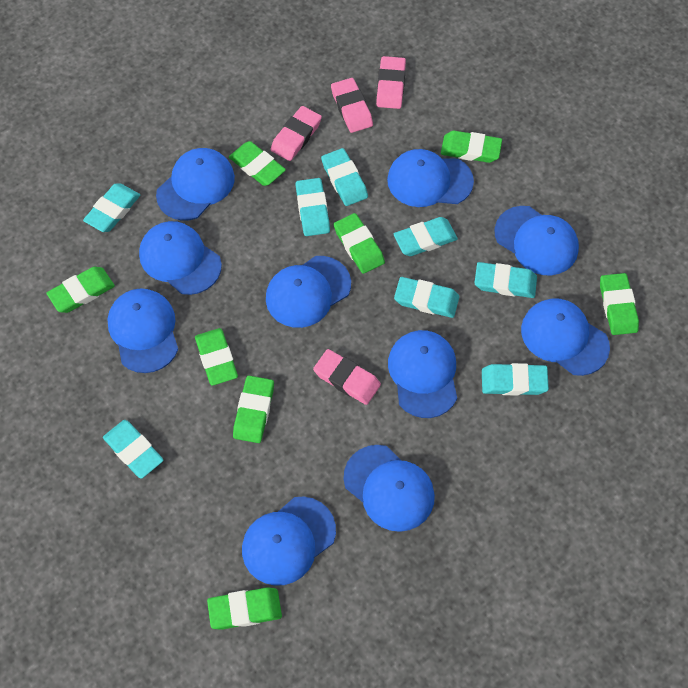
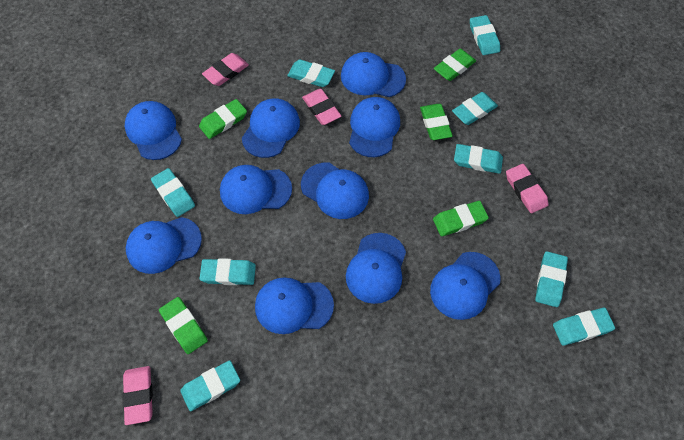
green eraser: 8 -> 5
turquoise eraser: 8 -> 9

